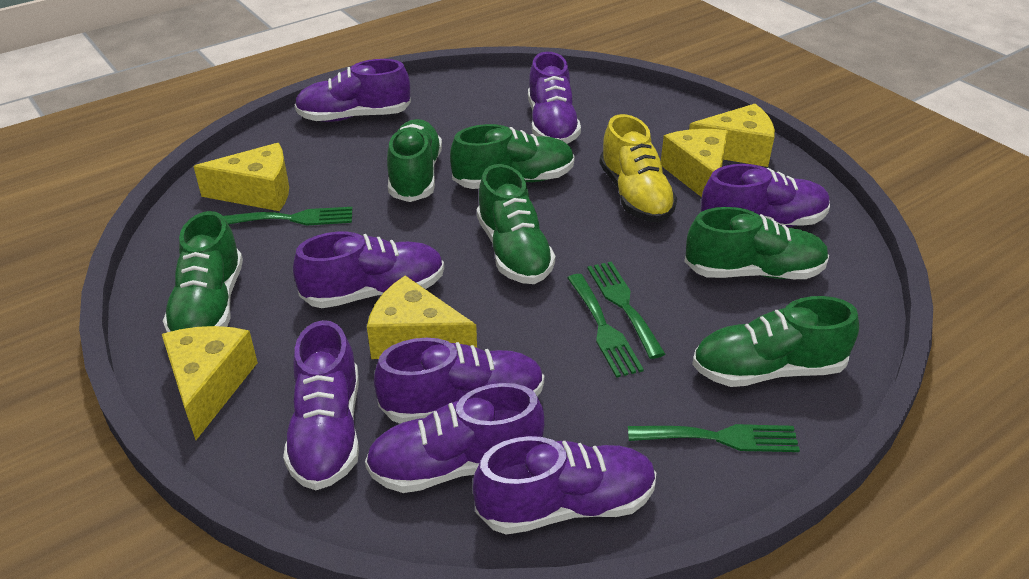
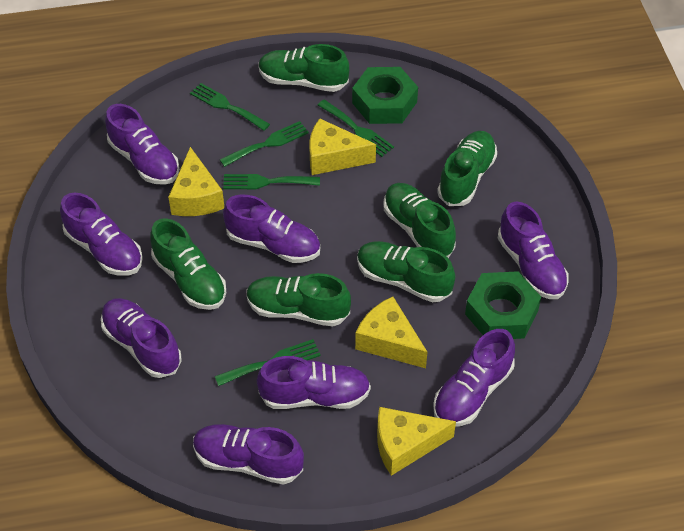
green fork: 4 -> 5
green nut: 0 -> 2
yellow cheese: 5 -> 4
yellow shoe: 1 -> 0

